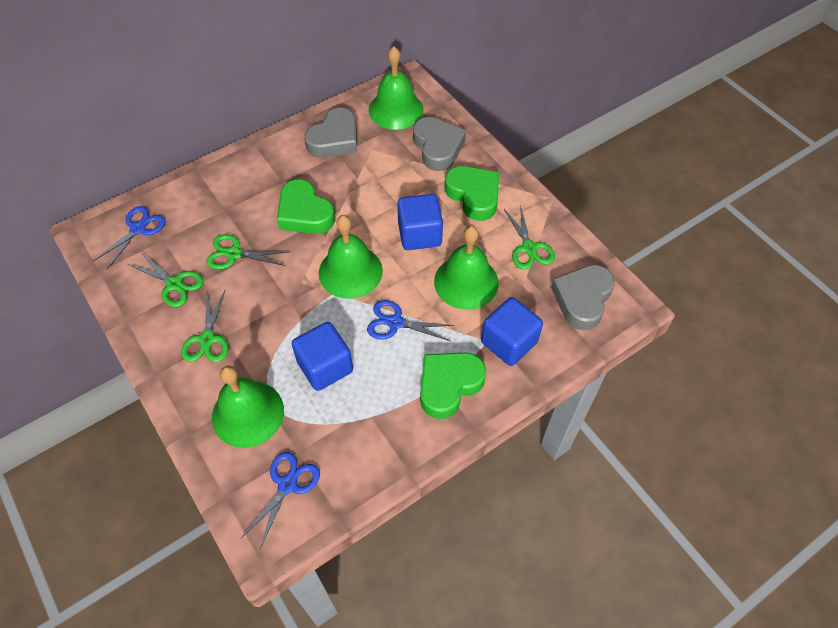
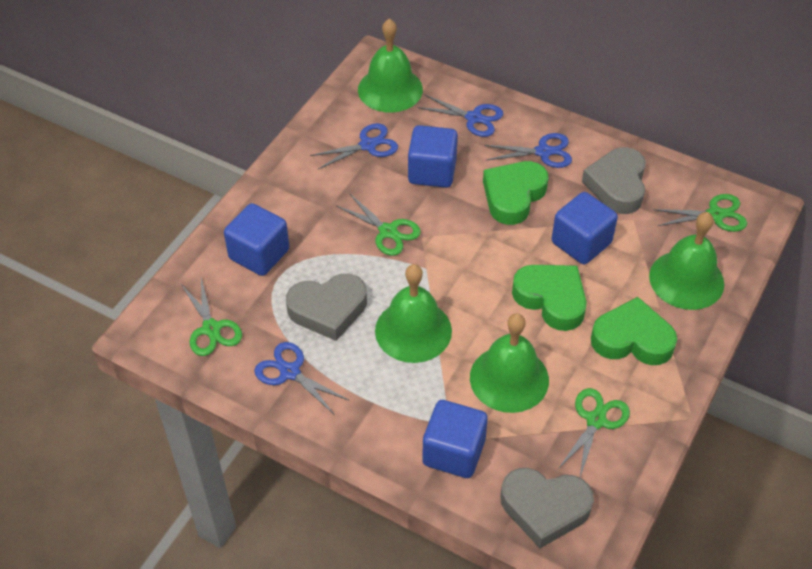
blue cube: 3 -> 4
blue scissors: 3 -> 4

